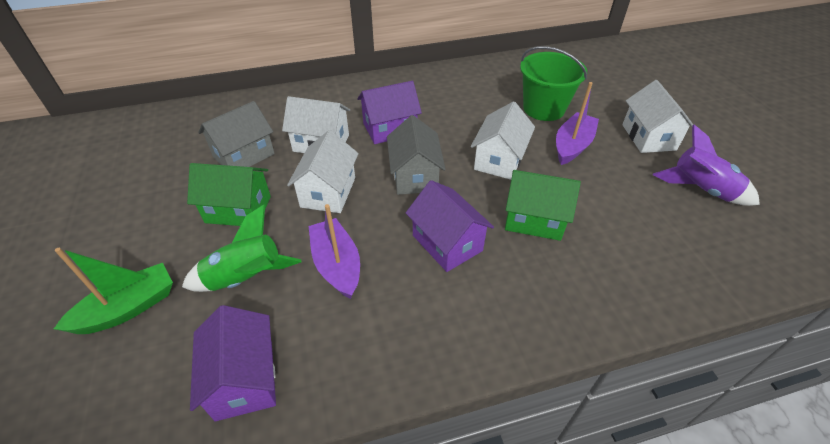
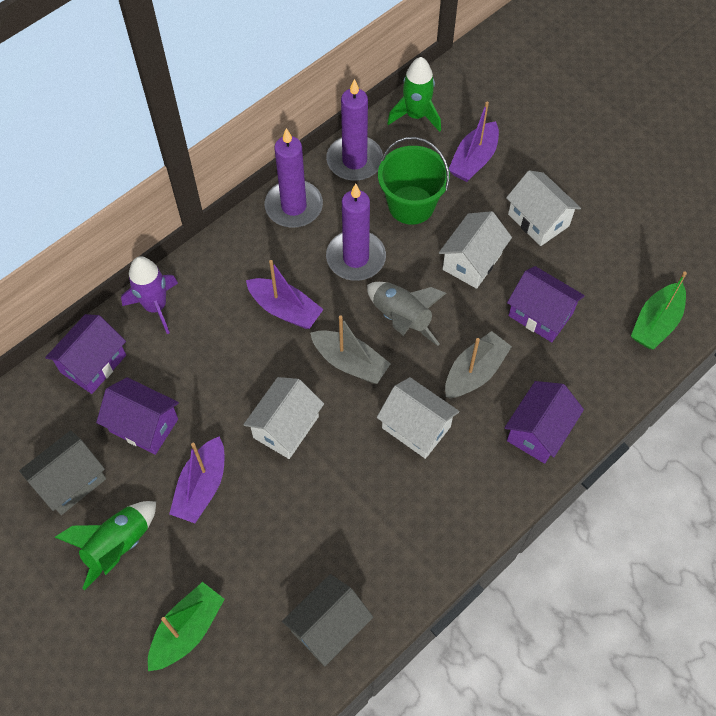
green boat: 1 -> 2
green house: 2 -> 0
green rocket: 1 -> 2
grey boat: 0 -> 2
grey rocket: 0 -> 1
purple boat: 2 -> 3
purple candle: 0 -> 3
purple house: 3 -> 4

